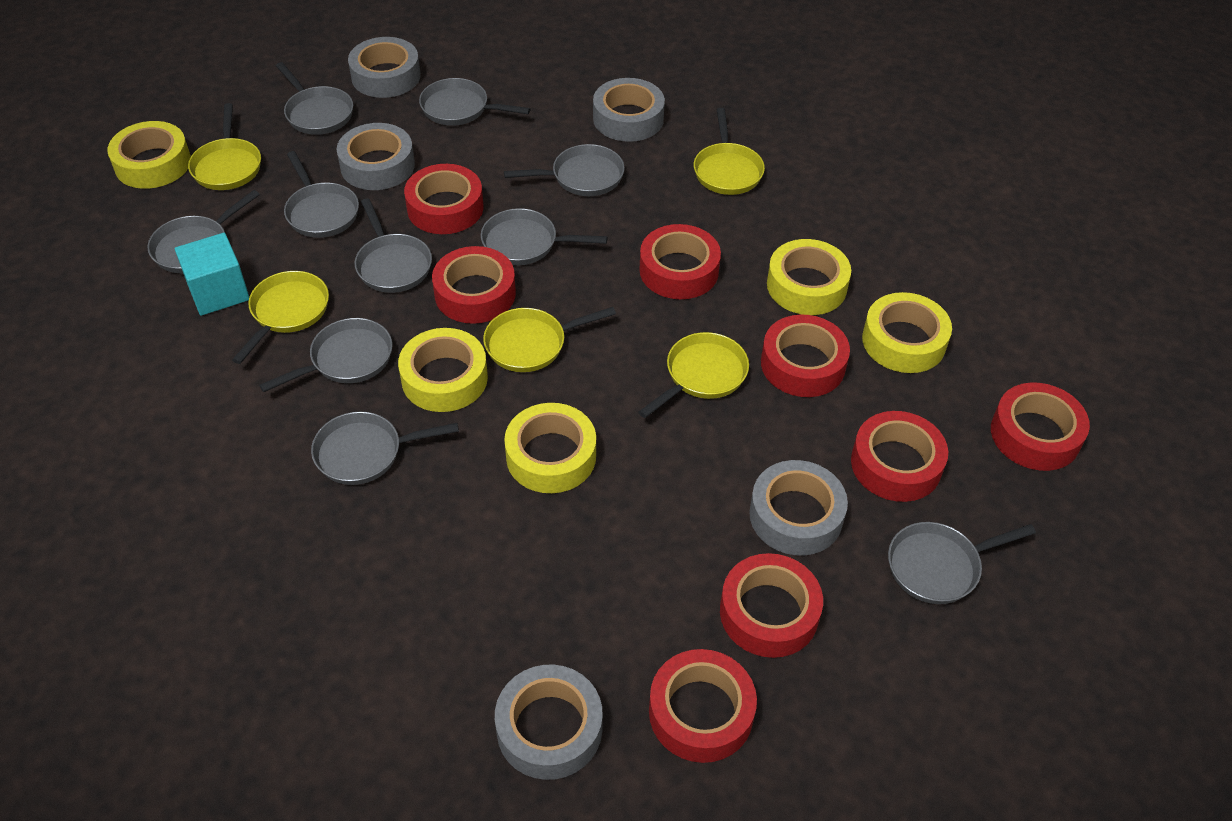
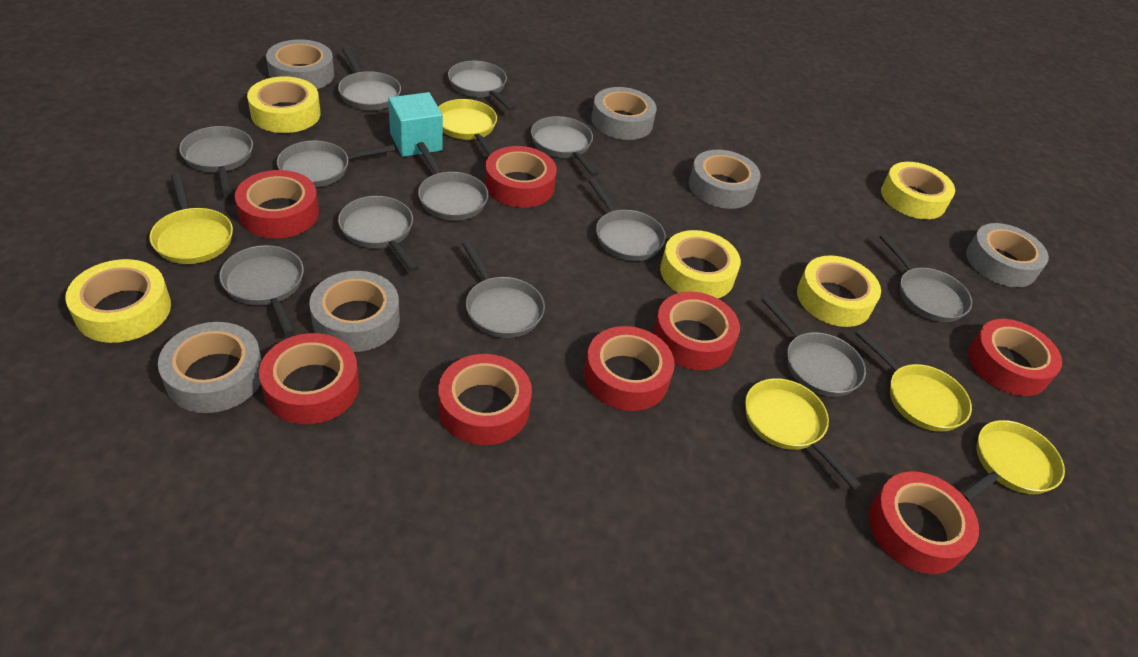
grey pan: 10 -> 12
grey tape: 5 -> 6

